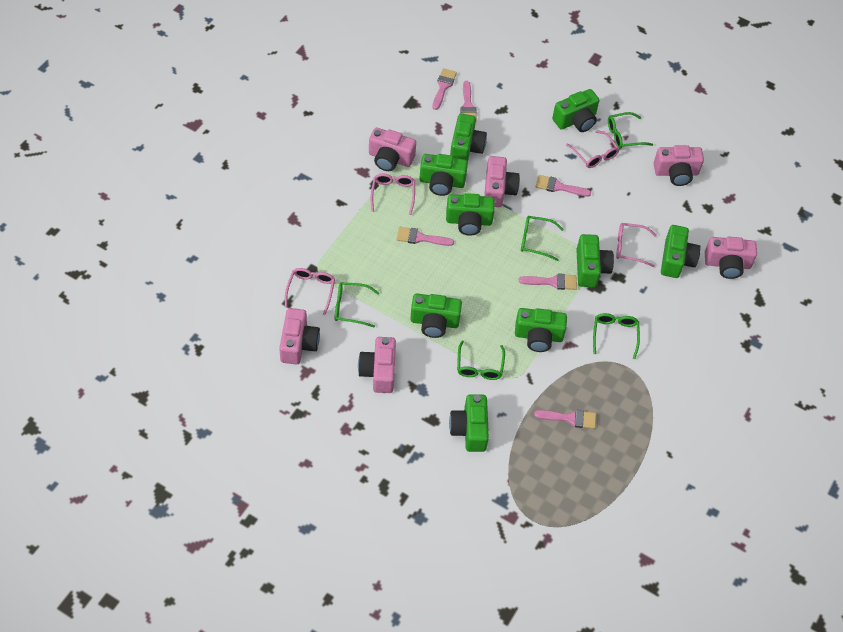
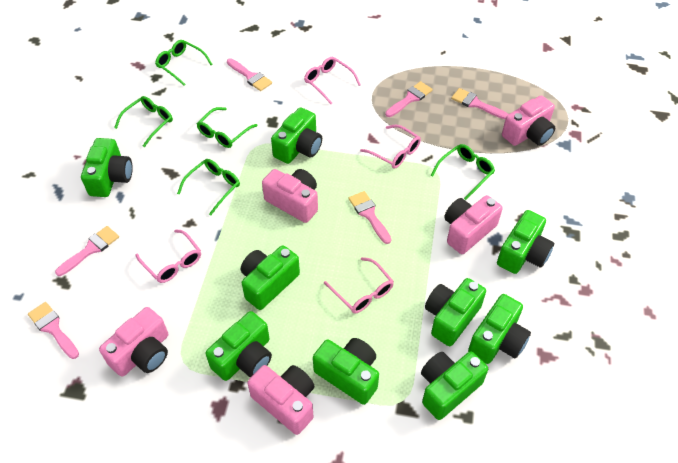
pink camera: 6 -> 5

